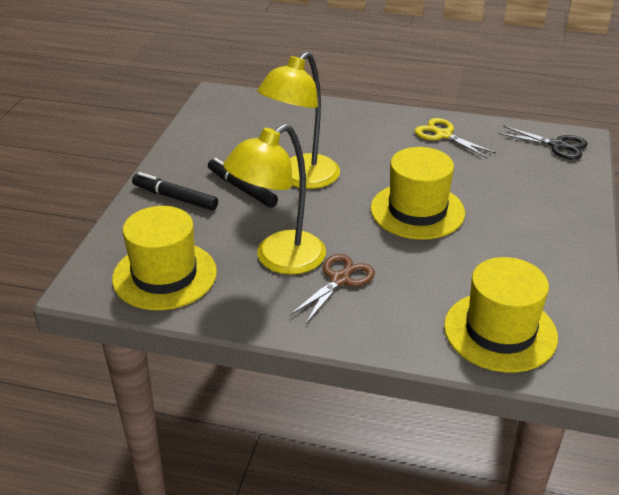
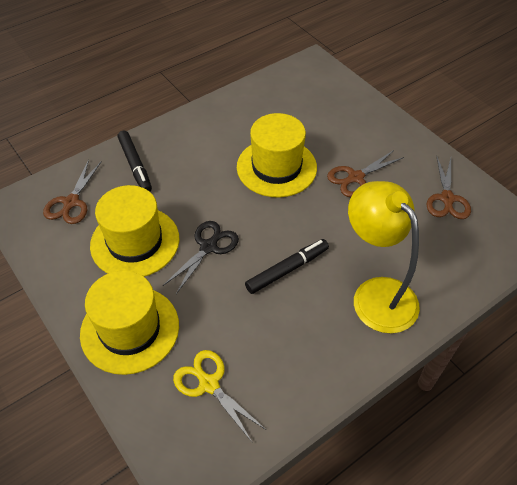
brown scissors: 1 -> 3
yellow lamp: 2 -> 1

